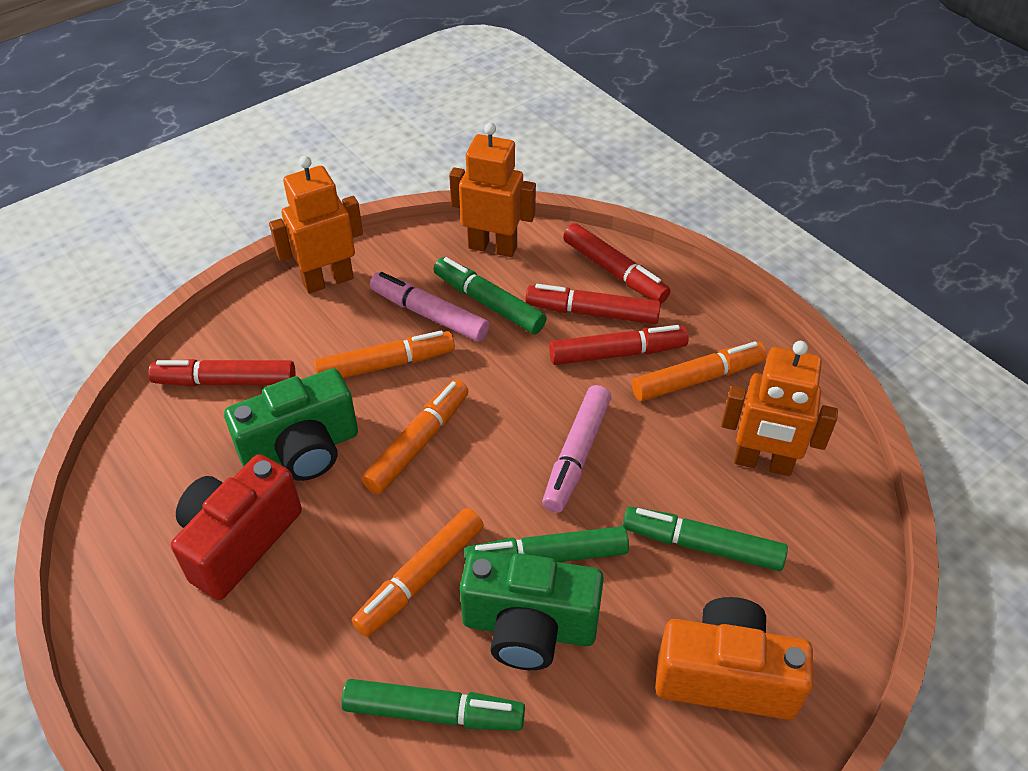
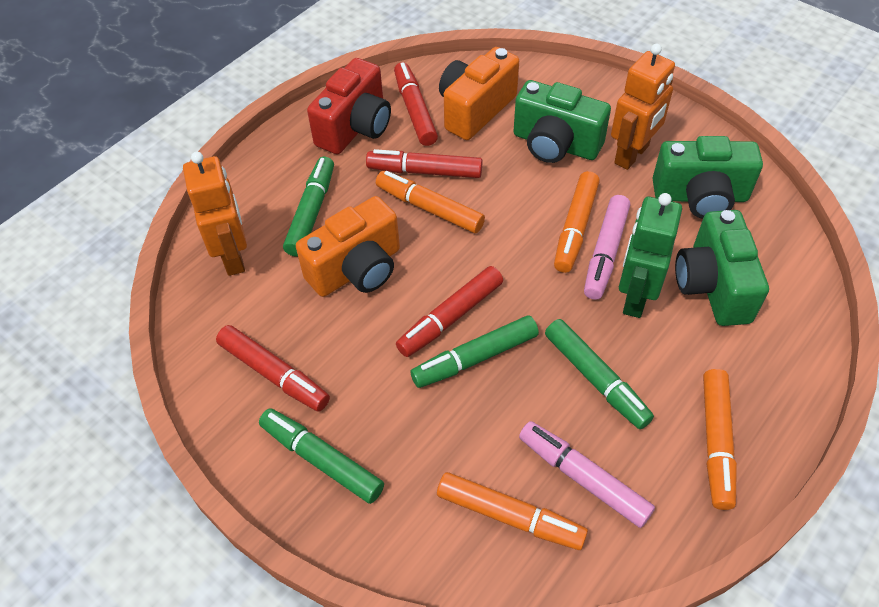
green camera: 2 -> 3
green robot: 0 -> 1
orange camera: 1 -> 2
orange robot: 3 -> 2

